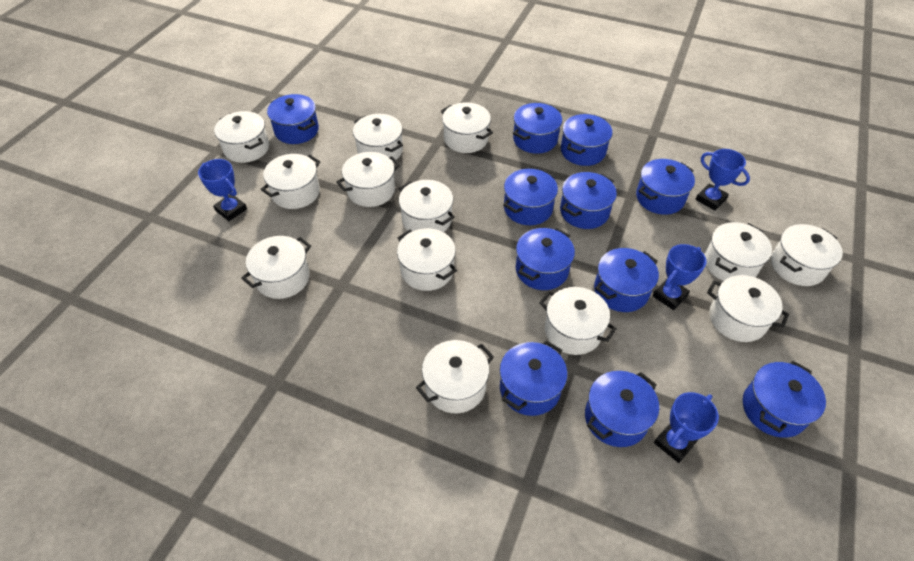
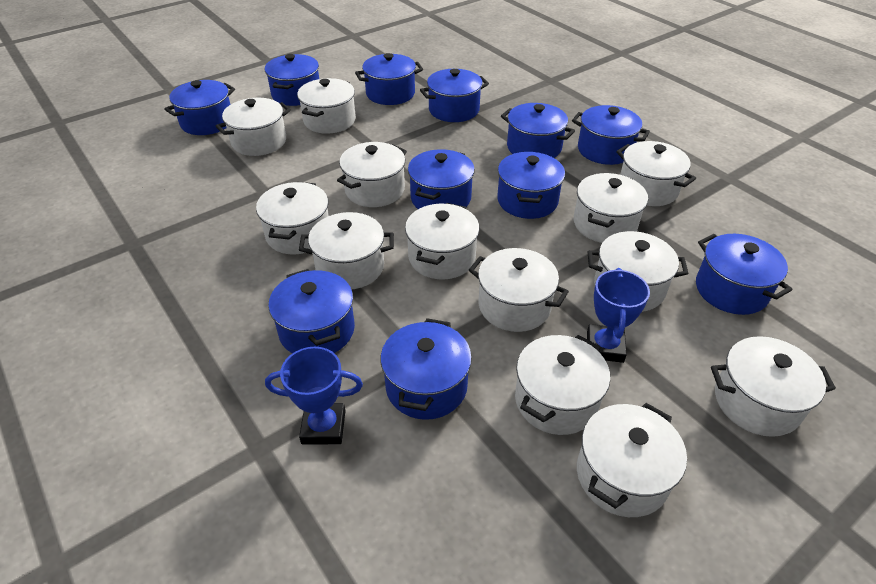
blue trophy: 4 -> 2

